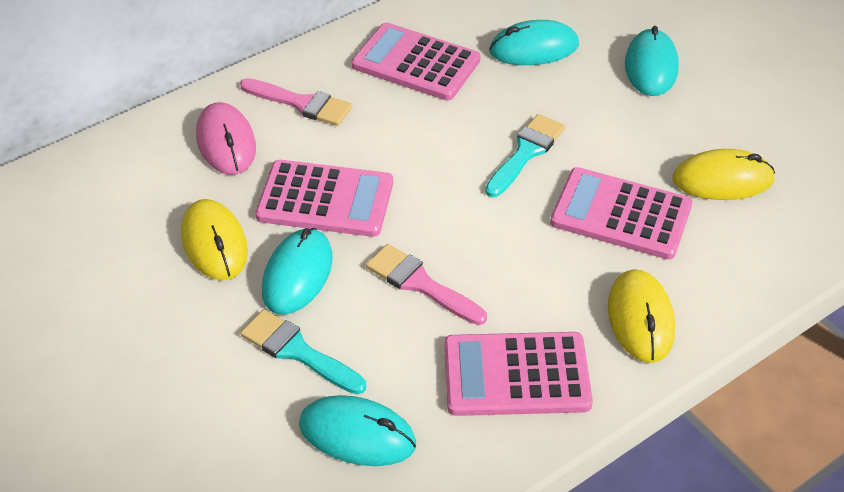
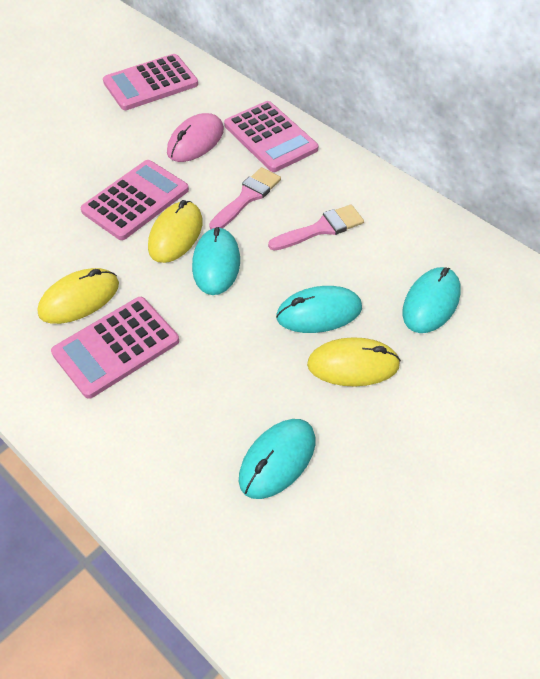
turquoise brush: 2 -> 0

